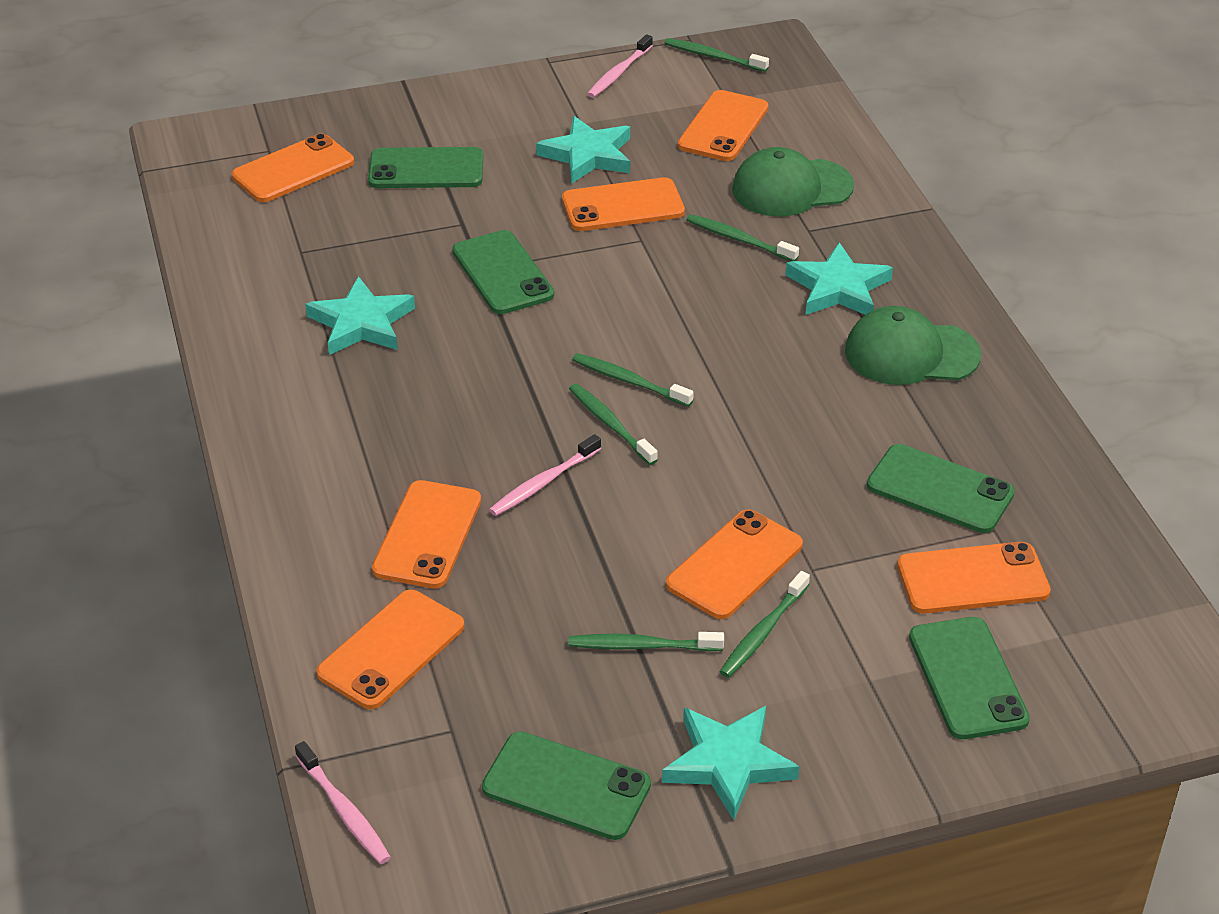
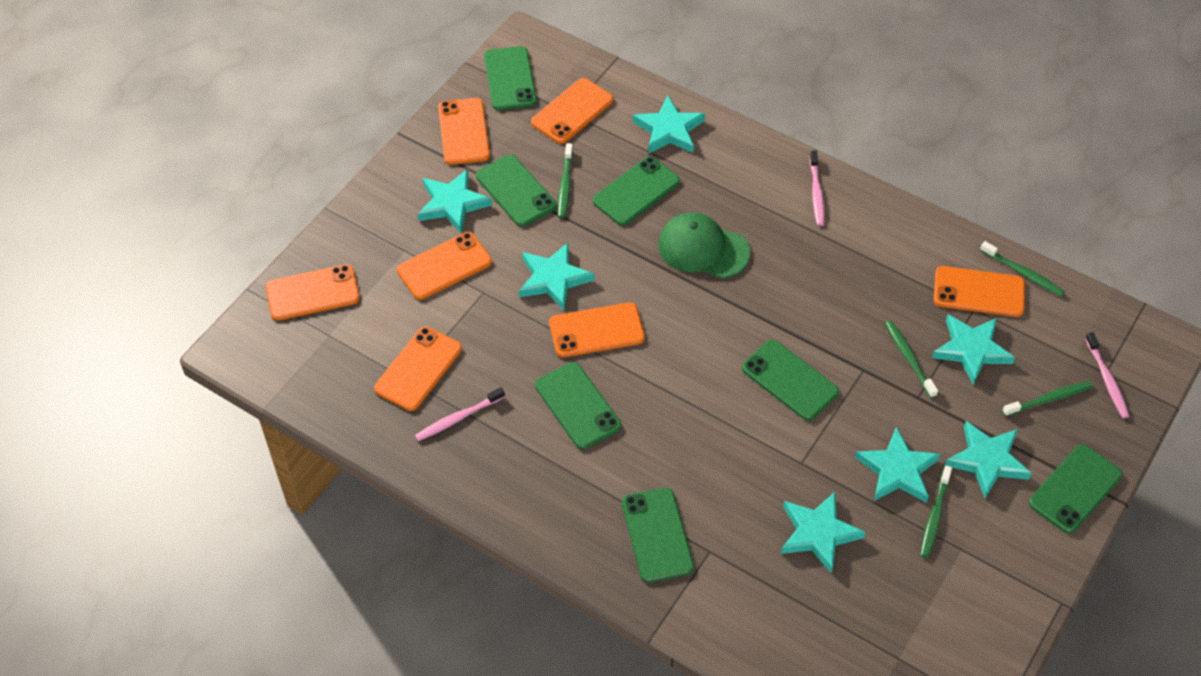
green cap: 2 -> 1
green phone: 5 -> 7
green toothbrush: 6 -> 5
turquoise star: 4 -> 7

